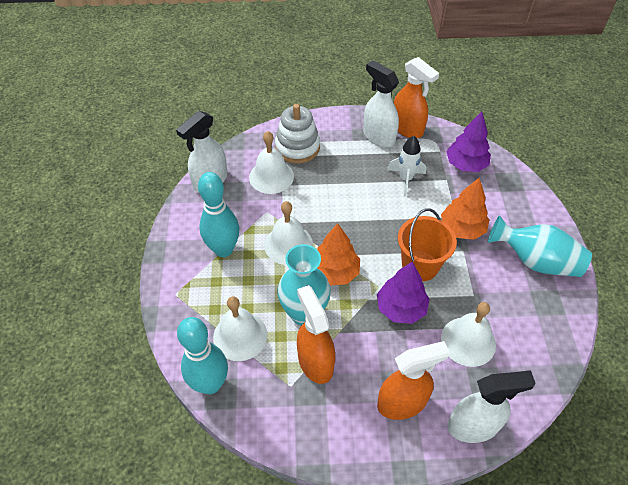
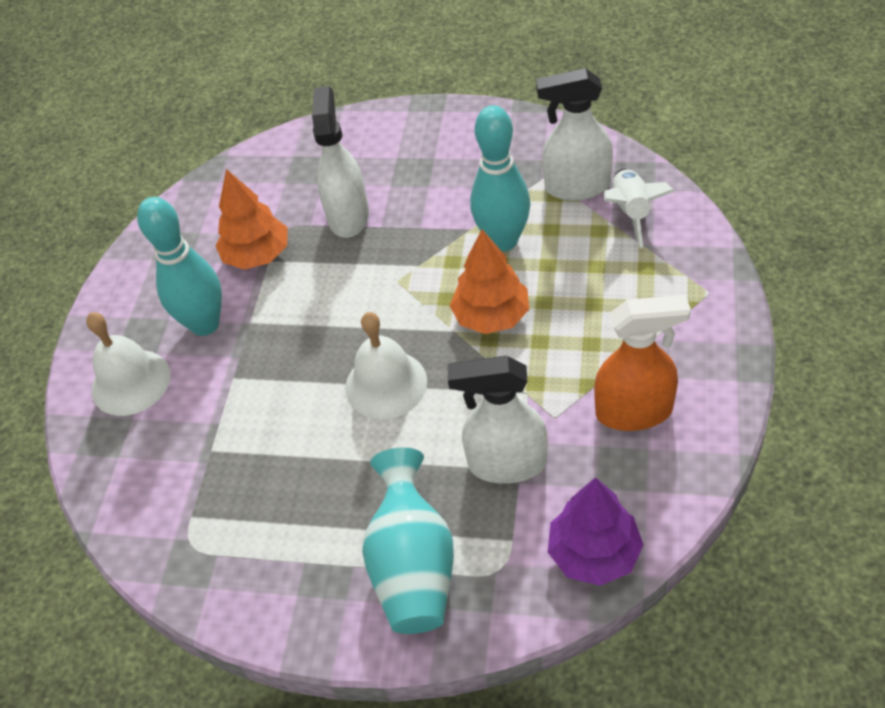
orange bucket: 1 -> 0
orange spray bottle: 3 -> 1
purple tree: 2 -> 1
turquoise vase: 2 -> 1
white bell: 4 -> 2
white stacking toy: 1 -> 0

